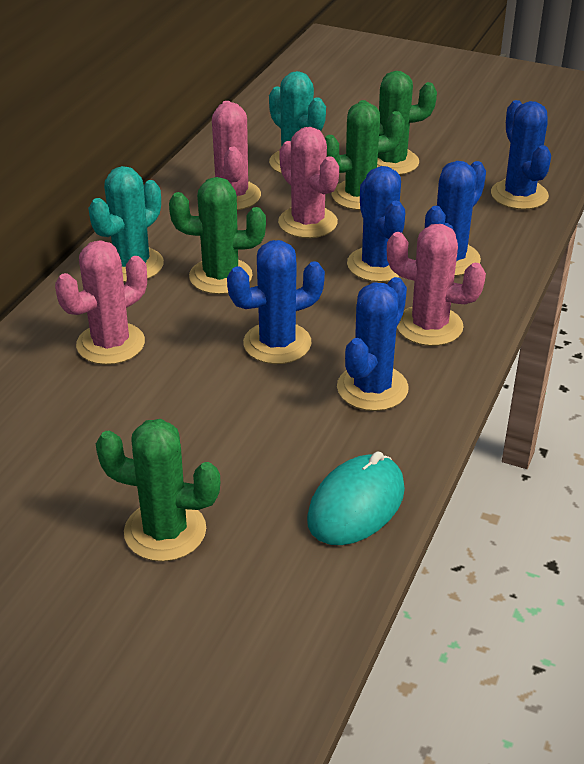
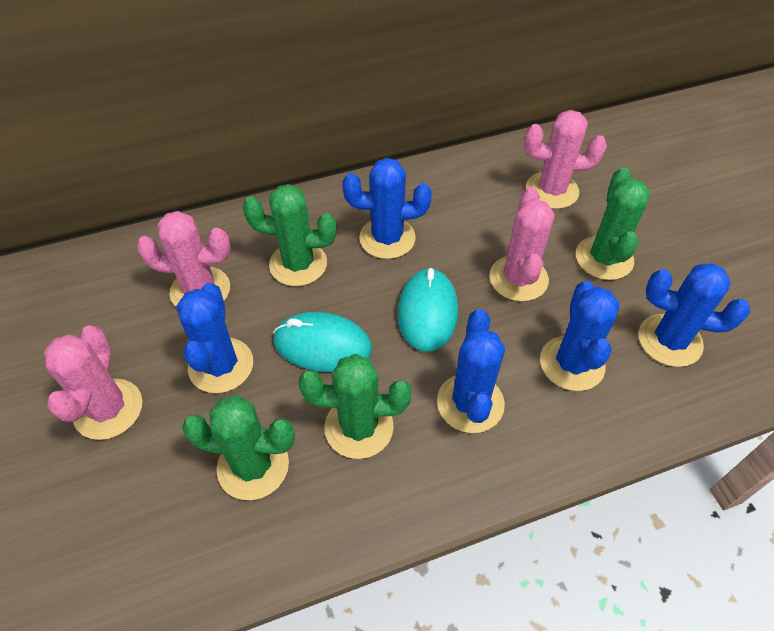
turquoise cactus: 2 -> 0
turquoise mouse: 1 -> 2

